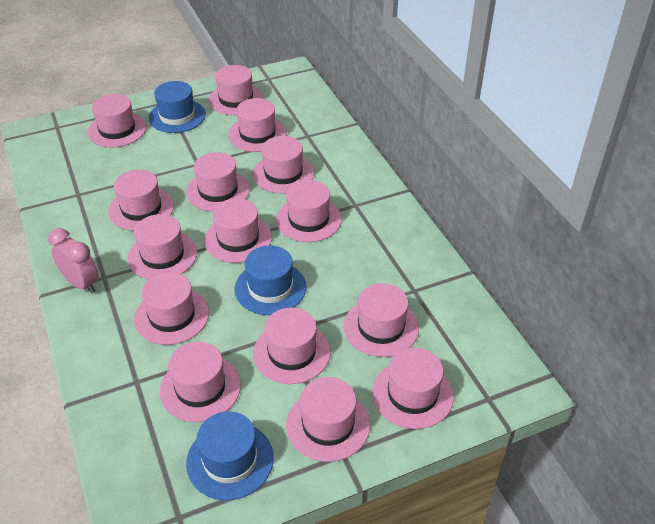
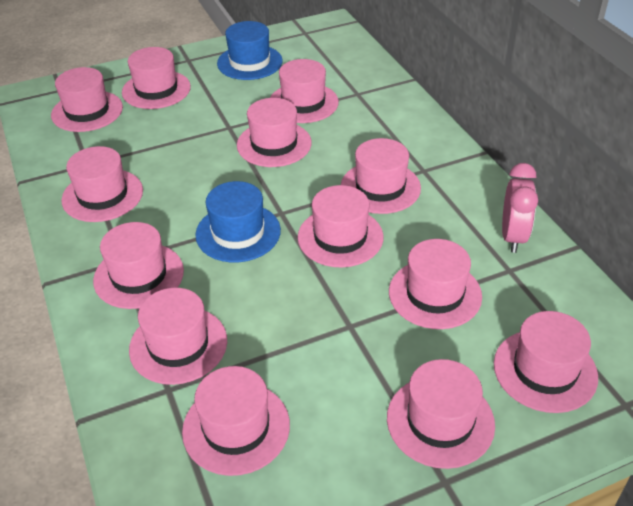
blue hat: 3 -> 2
pink hat: 15 -> 13

